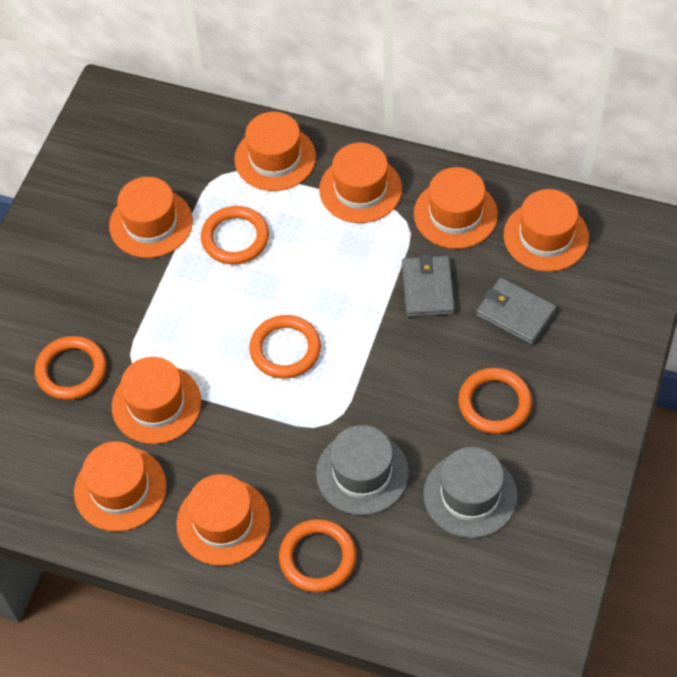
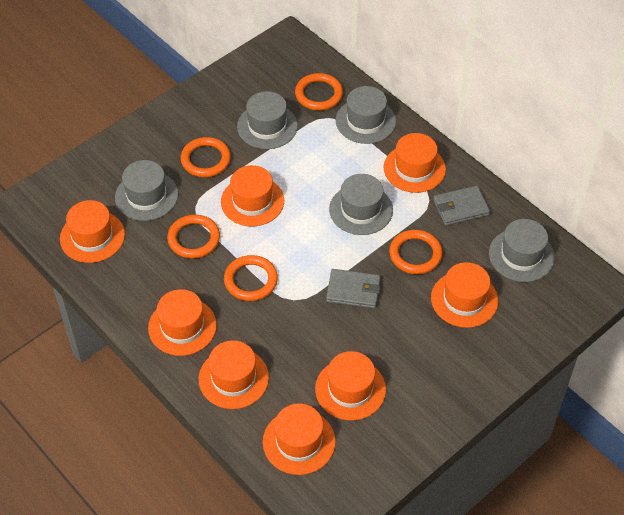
grey hat: 2 -> 5

